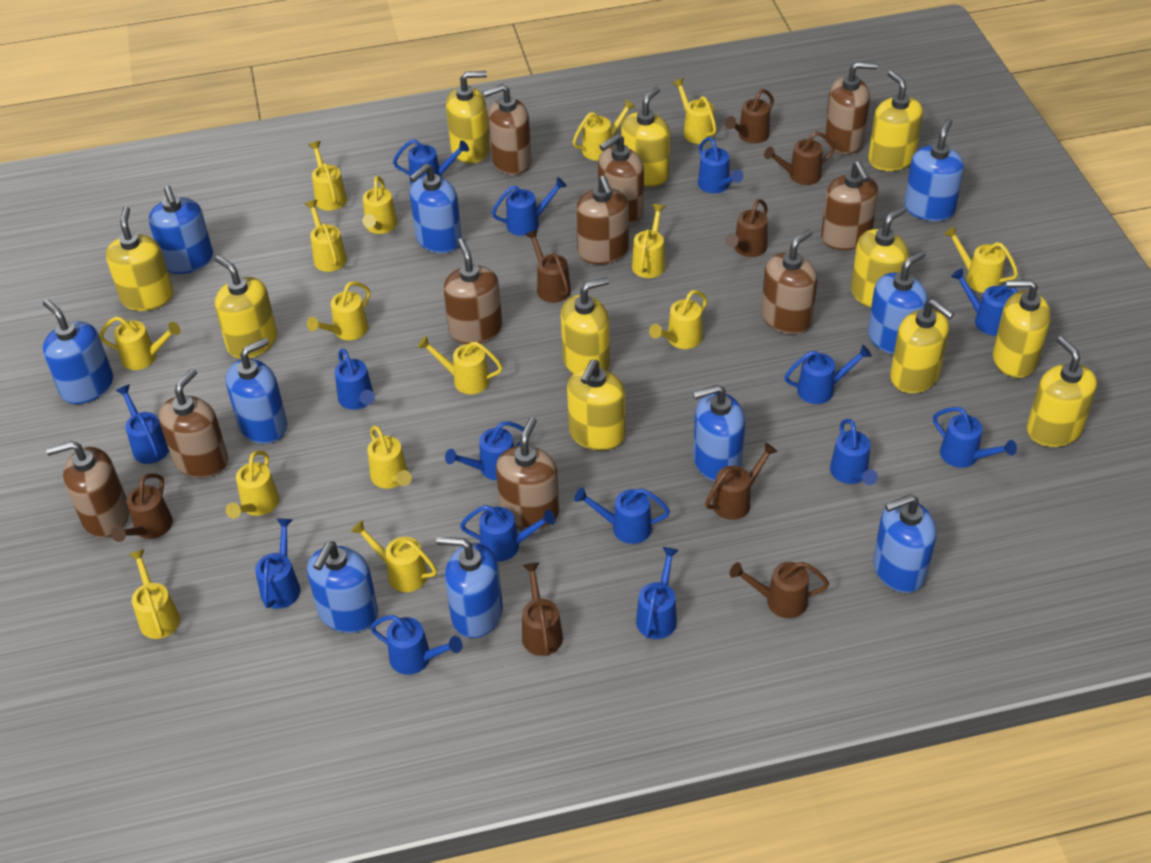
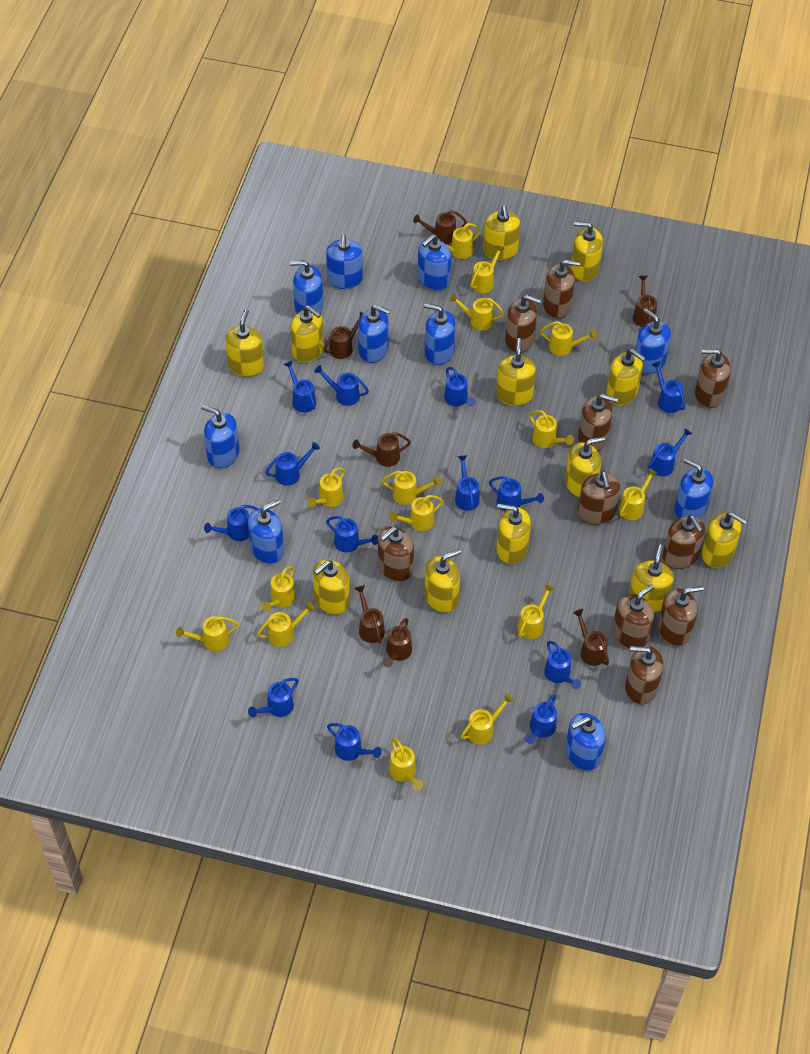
blue watering can: 15 -> 14
brown watering can: 8 -> 7
yellow soap dispenser: 11 -> 12

